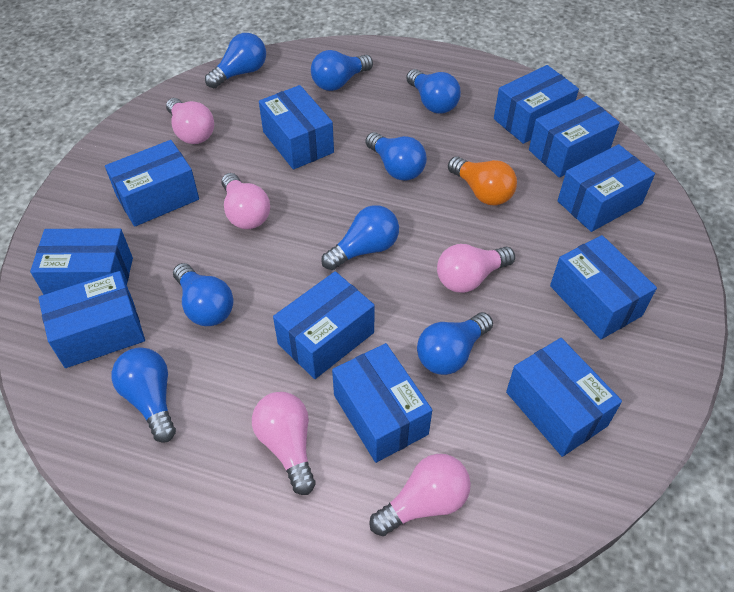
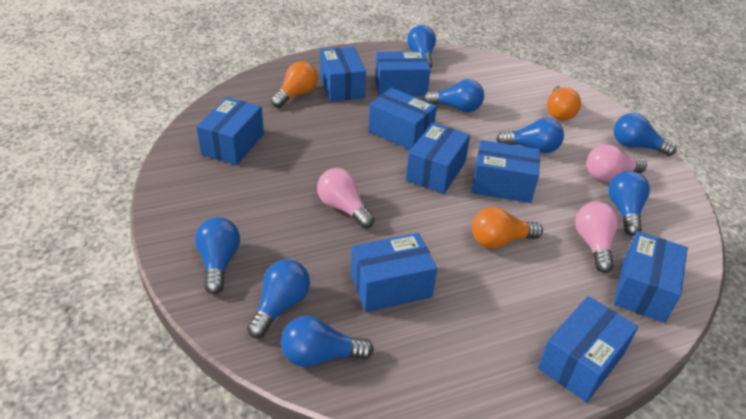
blue box: 11 -> 9
orange light bulb: 1 -> 3
pink light bulb: 5 -> 3

